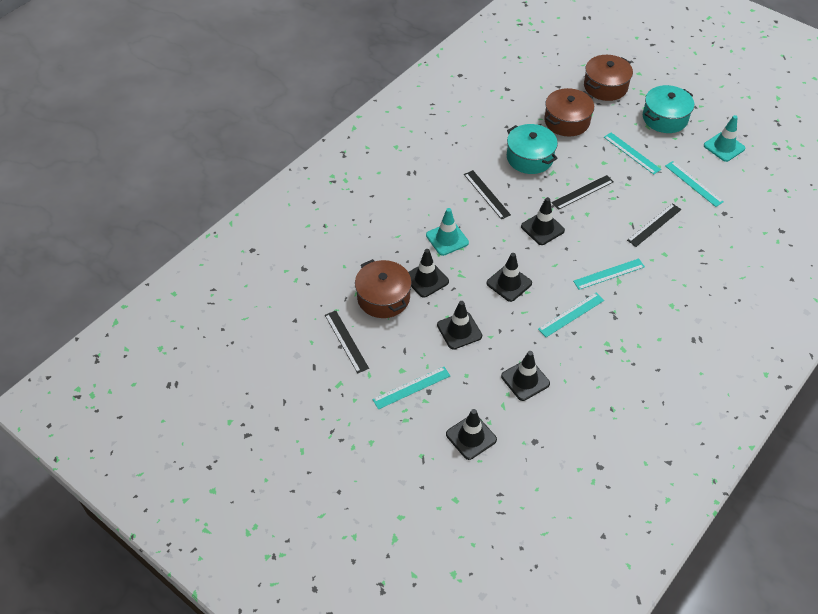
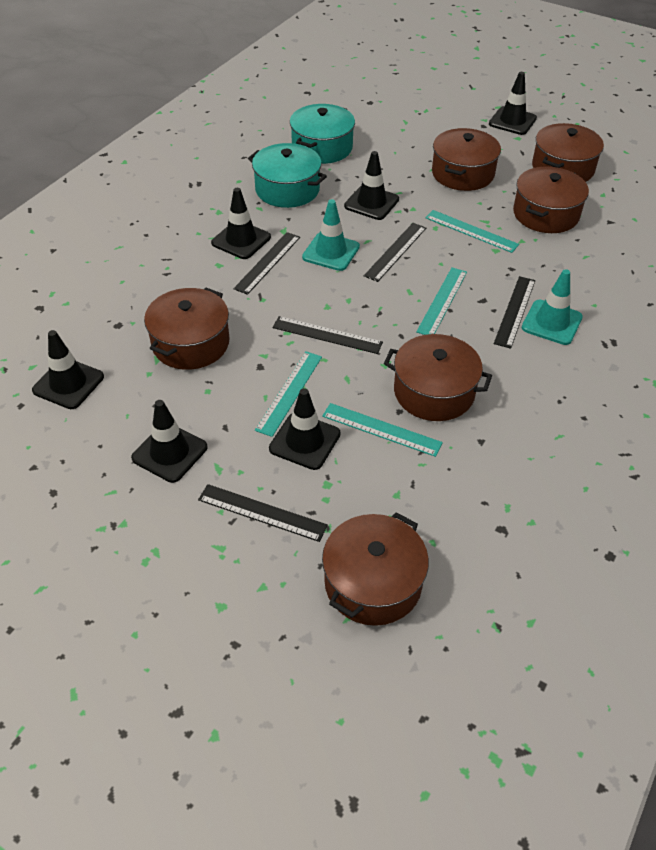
black ruler: 4 -> 5
brown pot: 3 -> 6
turquoise ruler: 5 -> 4

